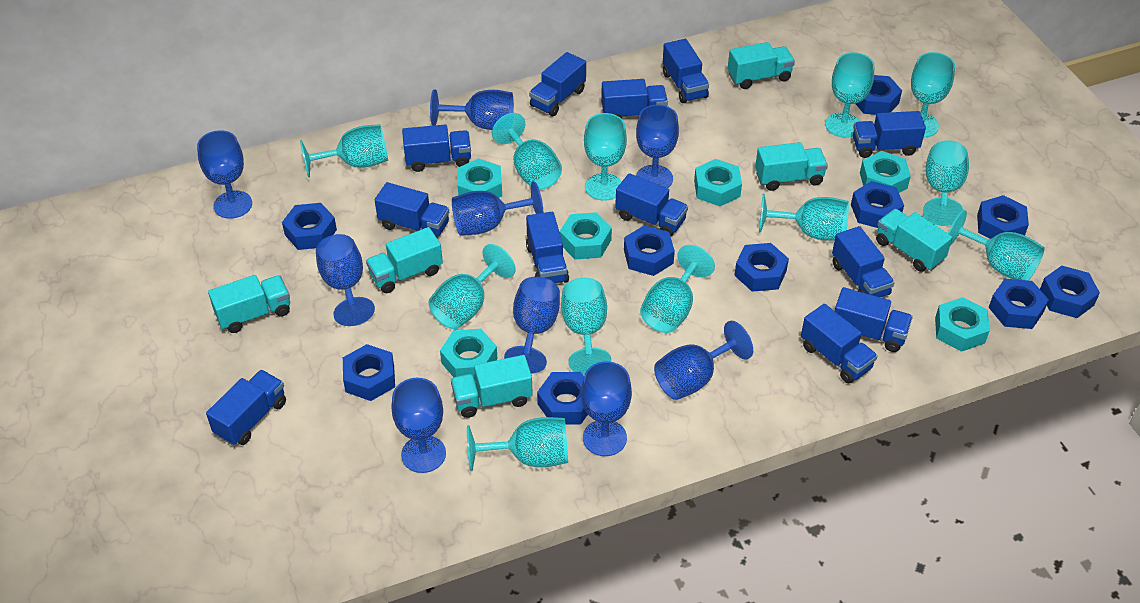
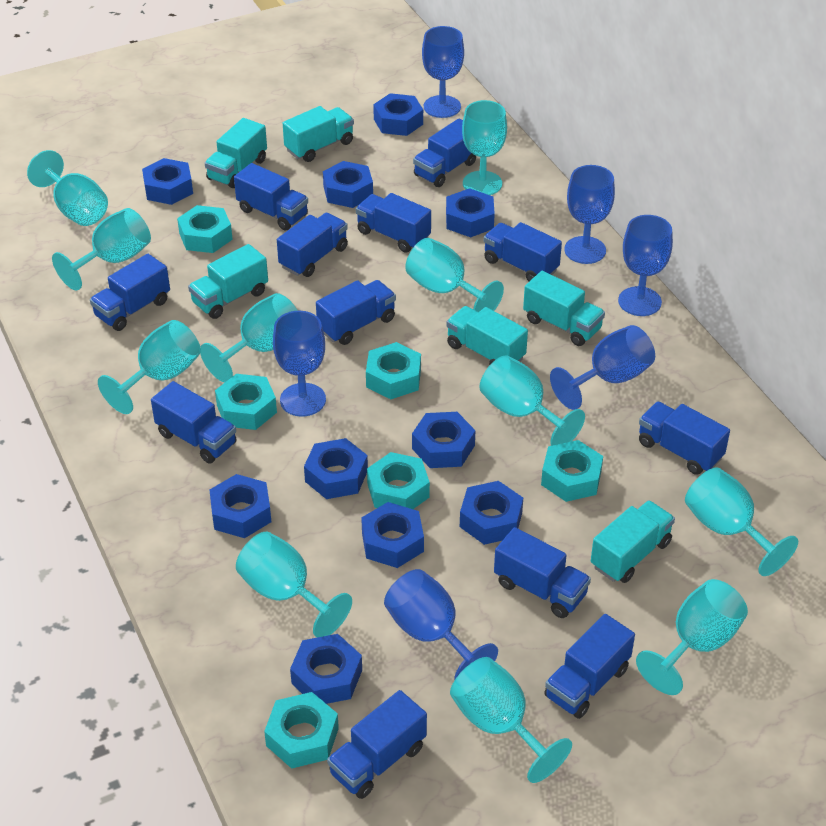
blue goblet: 9 -> 6
turquoise goblet: 12 -> 11

